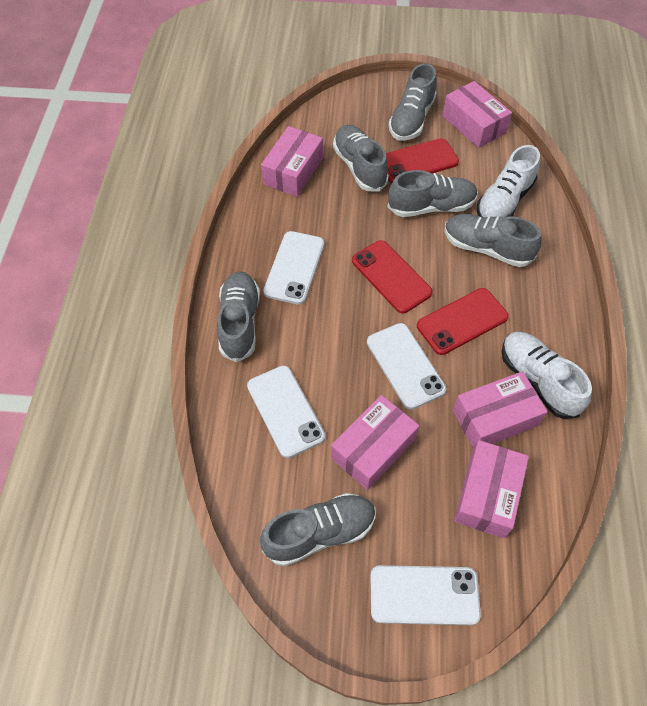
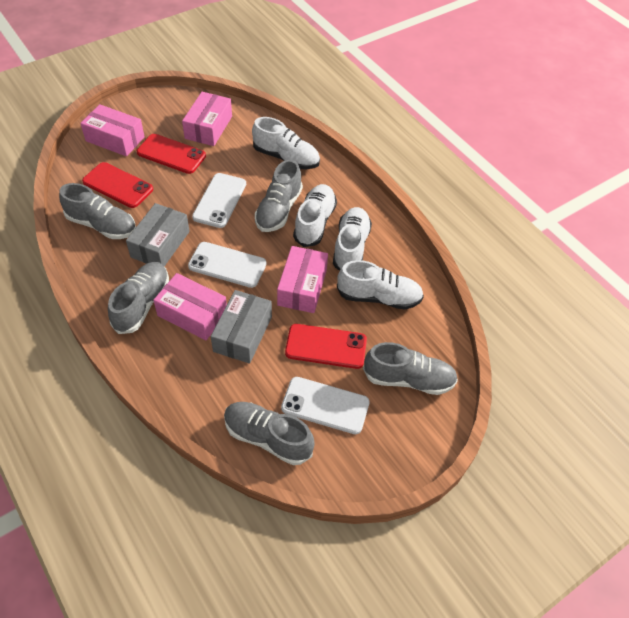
grey box: 0 -> 2
grey shoe: 6 -> 5
pink box: 5 -> 4
white phone: 4 -> 3
white shoe: 2 -> 4

